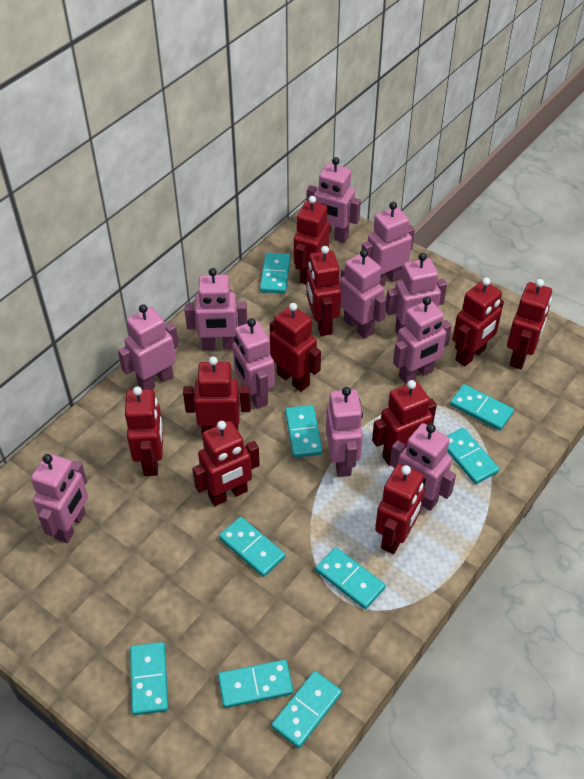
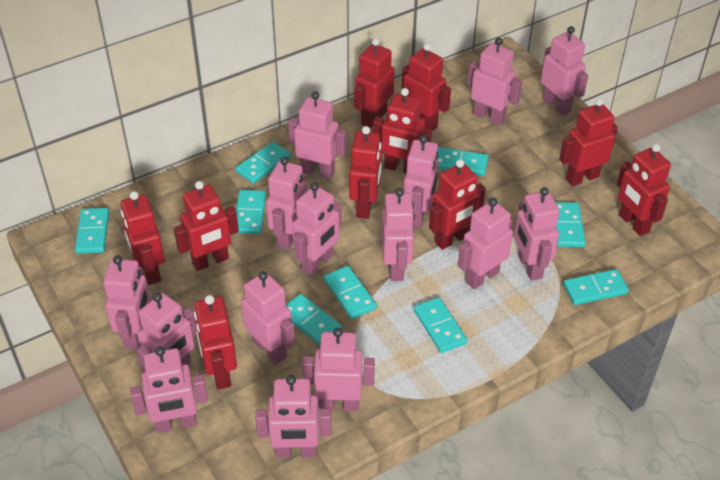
pink robot: 11 -> 15

